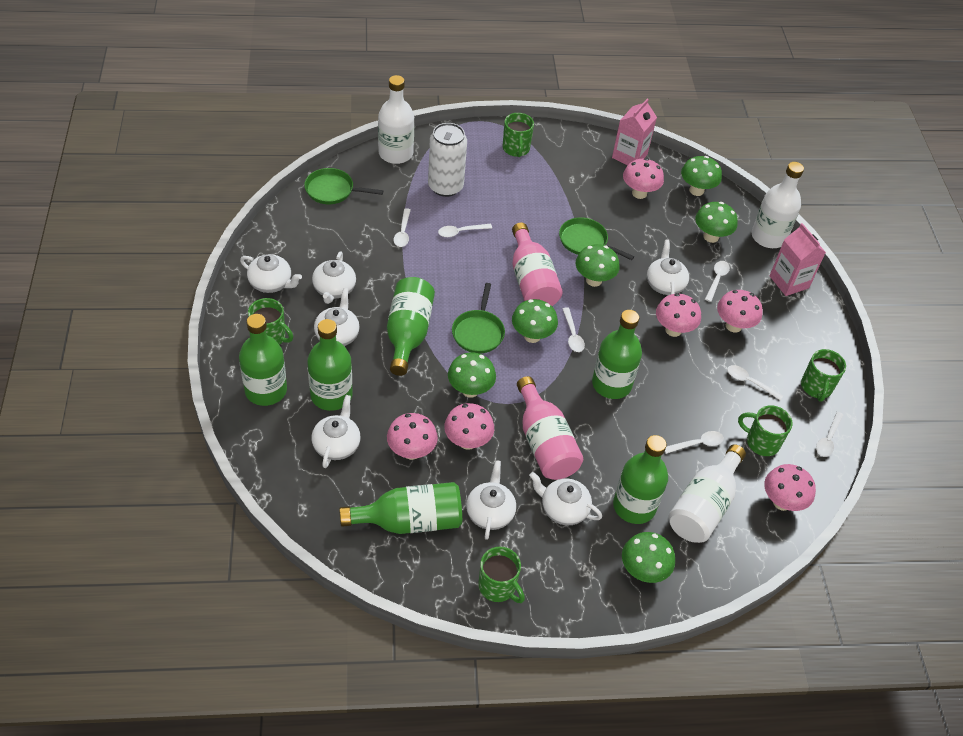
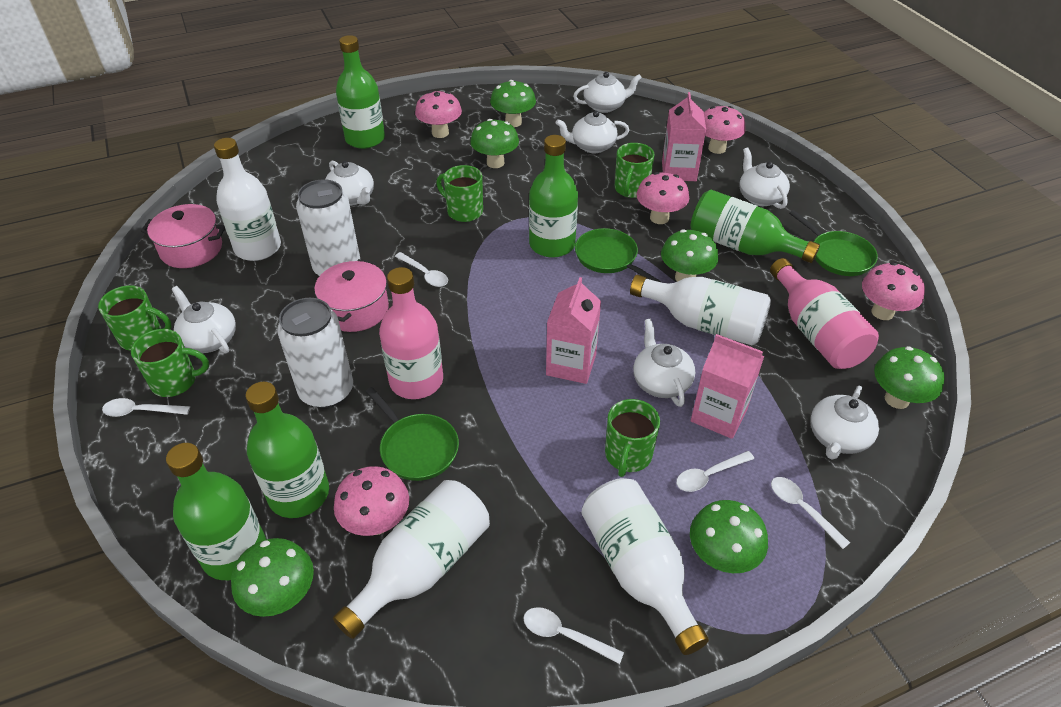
green bottle: 6 -> 5
pink carton: 2 -> 3
pink mushroom: 6 -> 5
pink pot: 0 -> 2
white bottle: 3 -> 4
white can: 1 -> 2
white spoon: 7 -> 5

